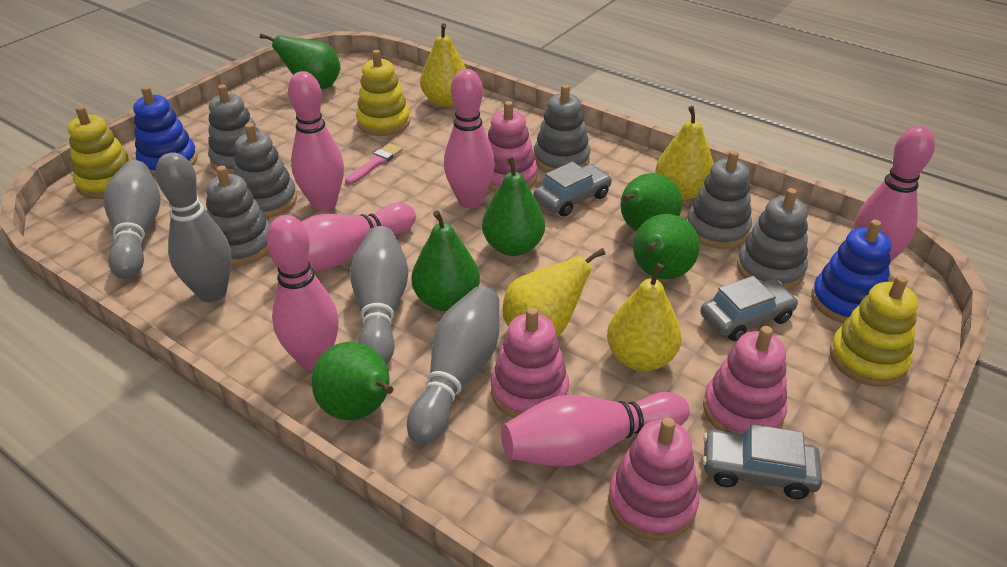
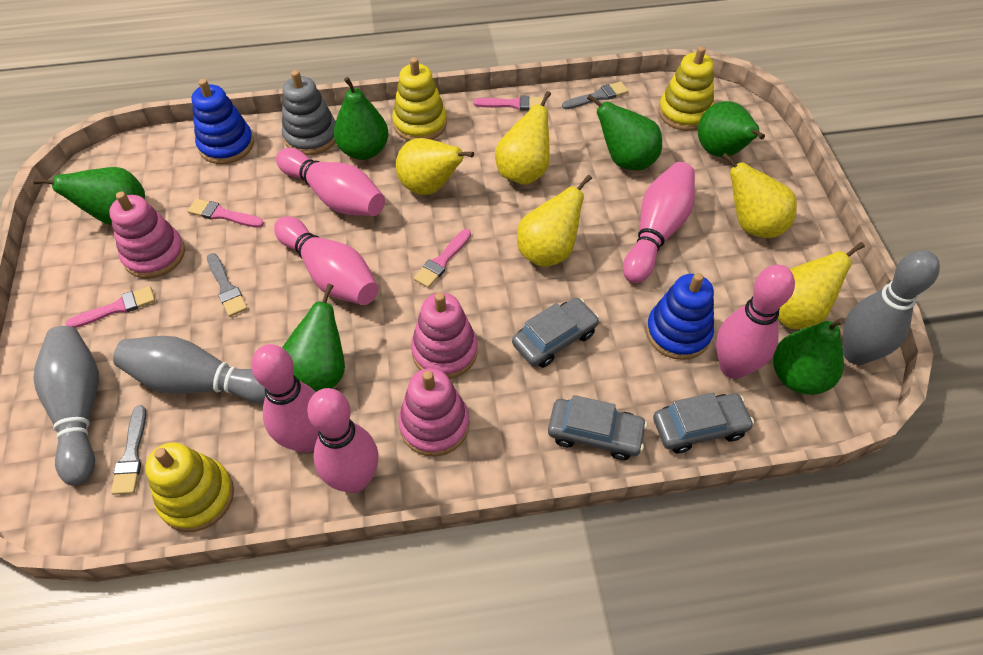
grey bowling pin: 4 -> 3
grey brush: 0 -> 3
grey stacking toy: 6 -> 1
pink brush: 1 -> 4
pink stacking toy: 4 -> 3
yellow pear: 4 -> 5

